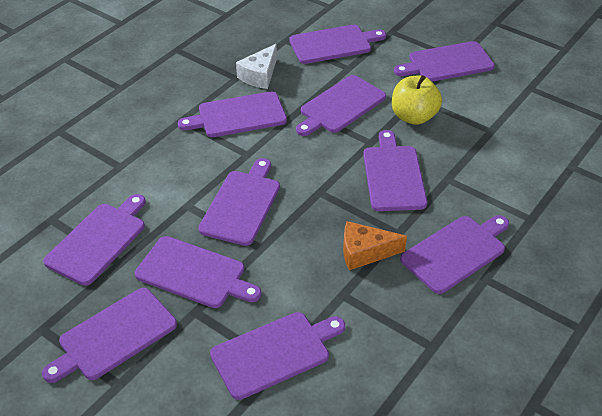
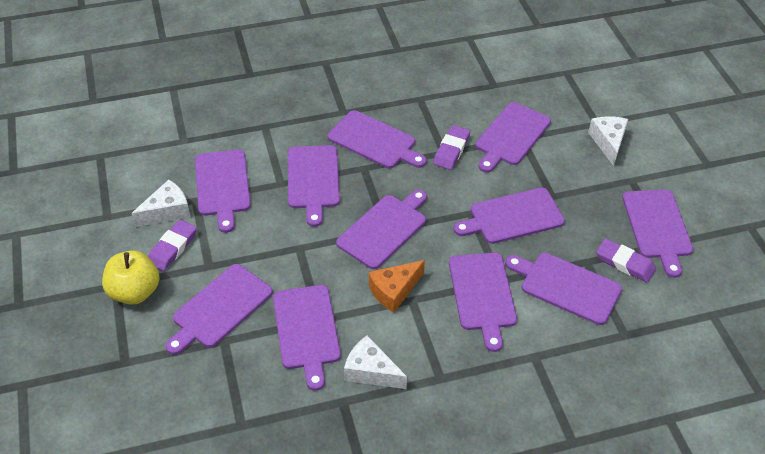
purple eraser: 0 -> 3
white cheese: 1 -> 3

